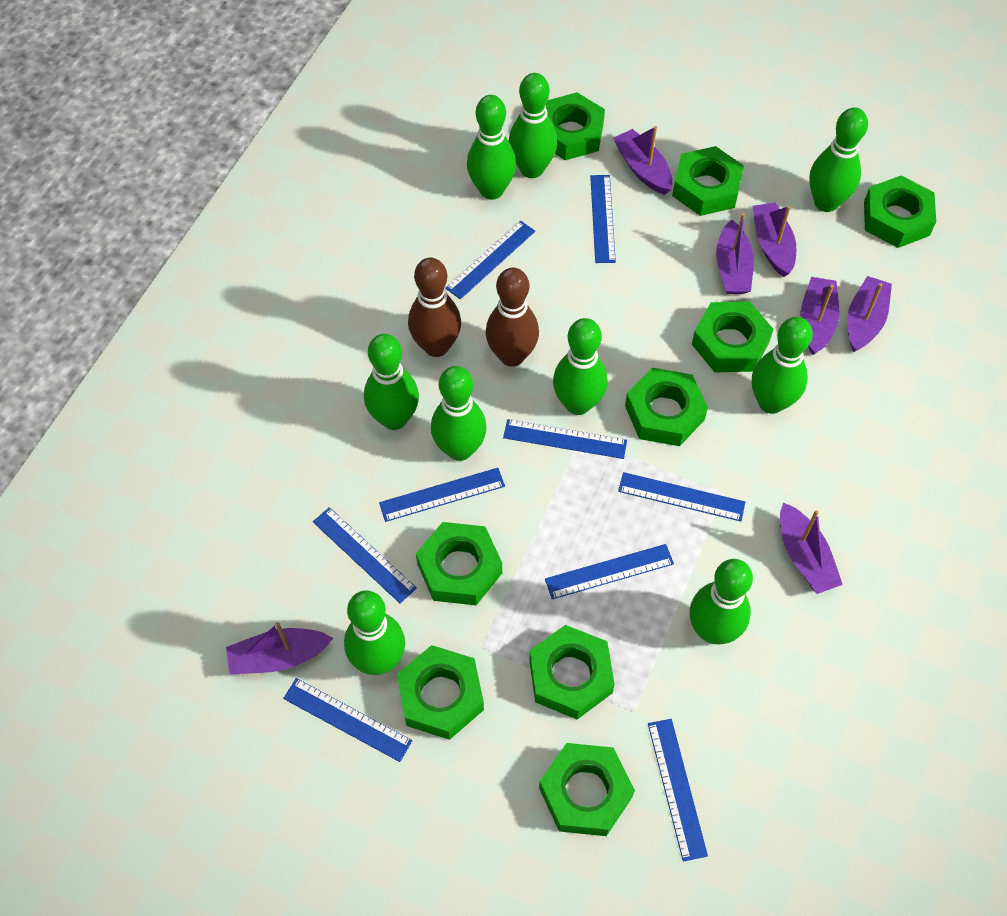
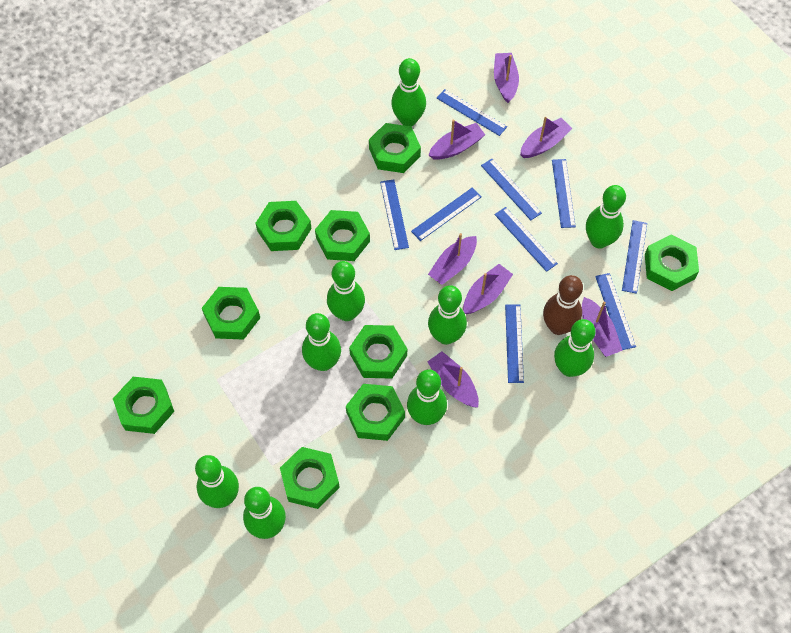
brown bowling pin: 2 -> 1

